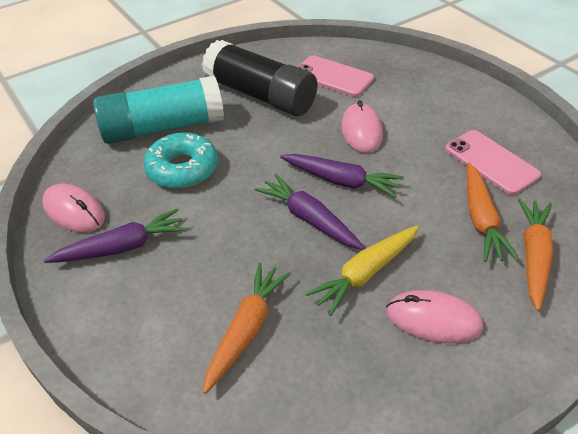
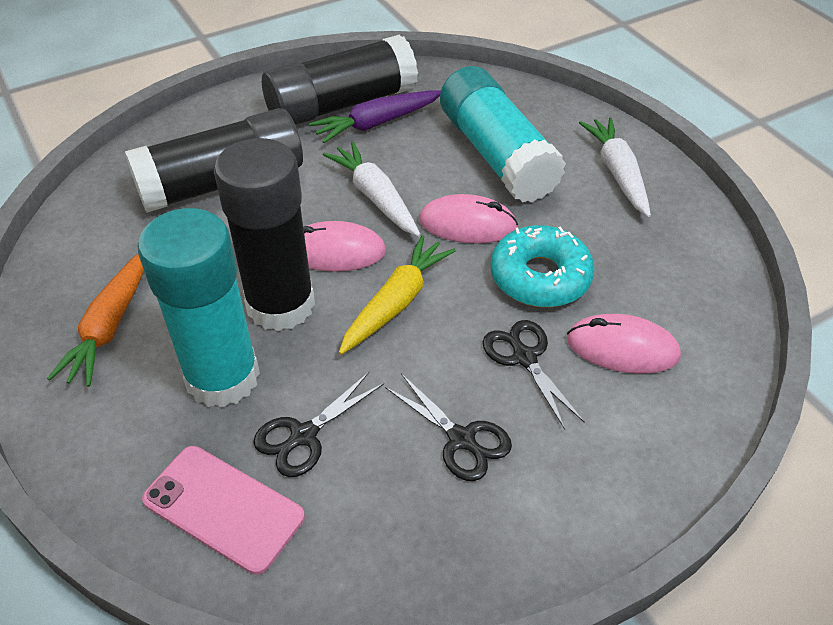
black glue stick: 1 -> 3
black scissors: 0 -> 3
orange carrot: 3 -> 1
pink phone: 2 -> 1
purple carrot: 3 -> 1
turquoise glue stick: 1 -> 2
white carrot: 0 -> 2

